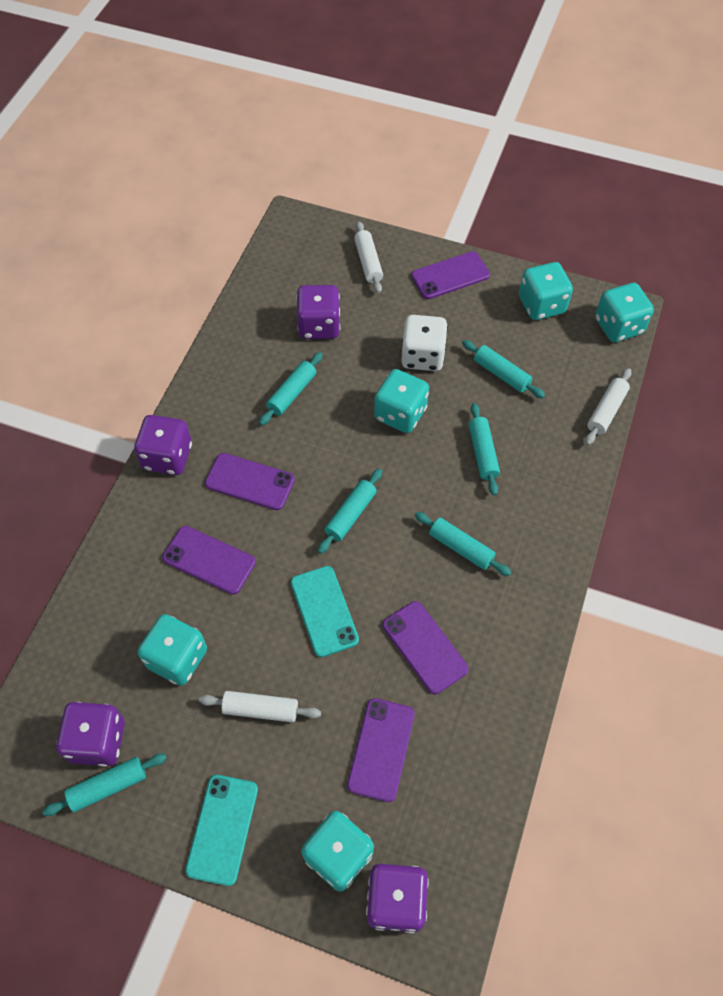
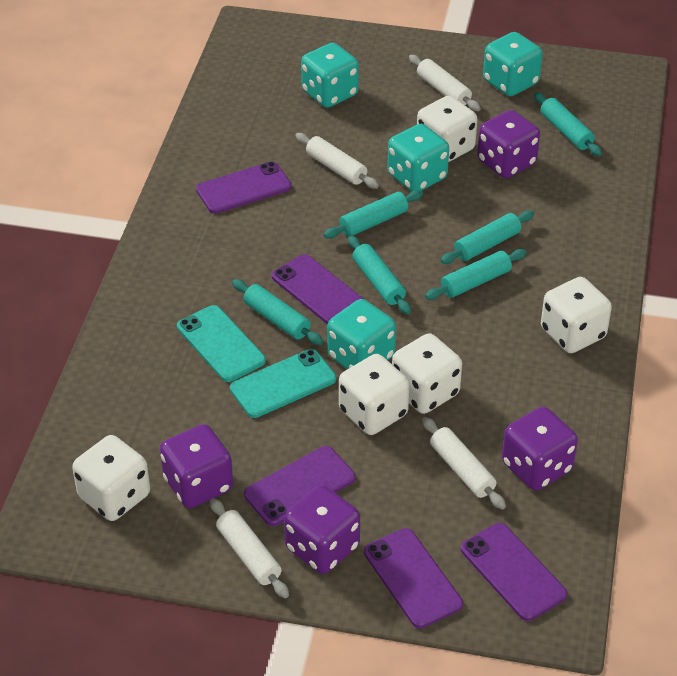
turquoise dice: 5 -> 4
white dice: 1 -> 5
white rolling pin: 3 -> 4

